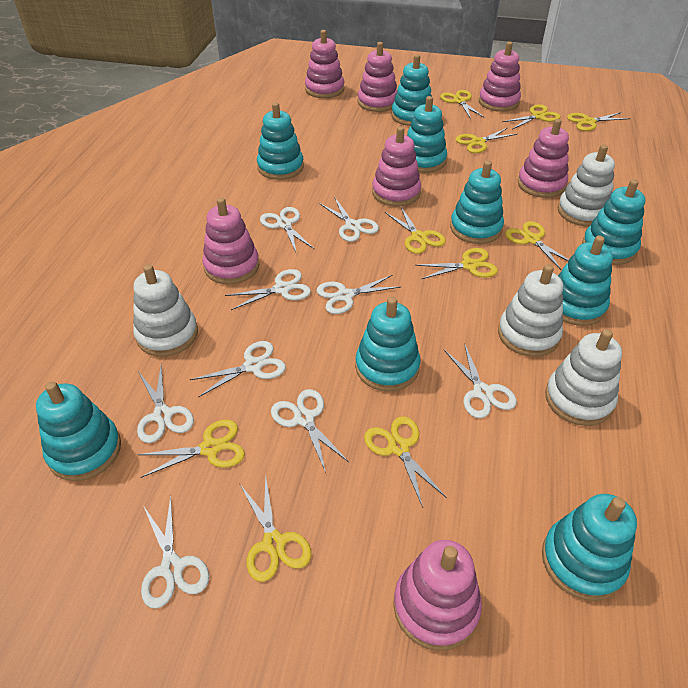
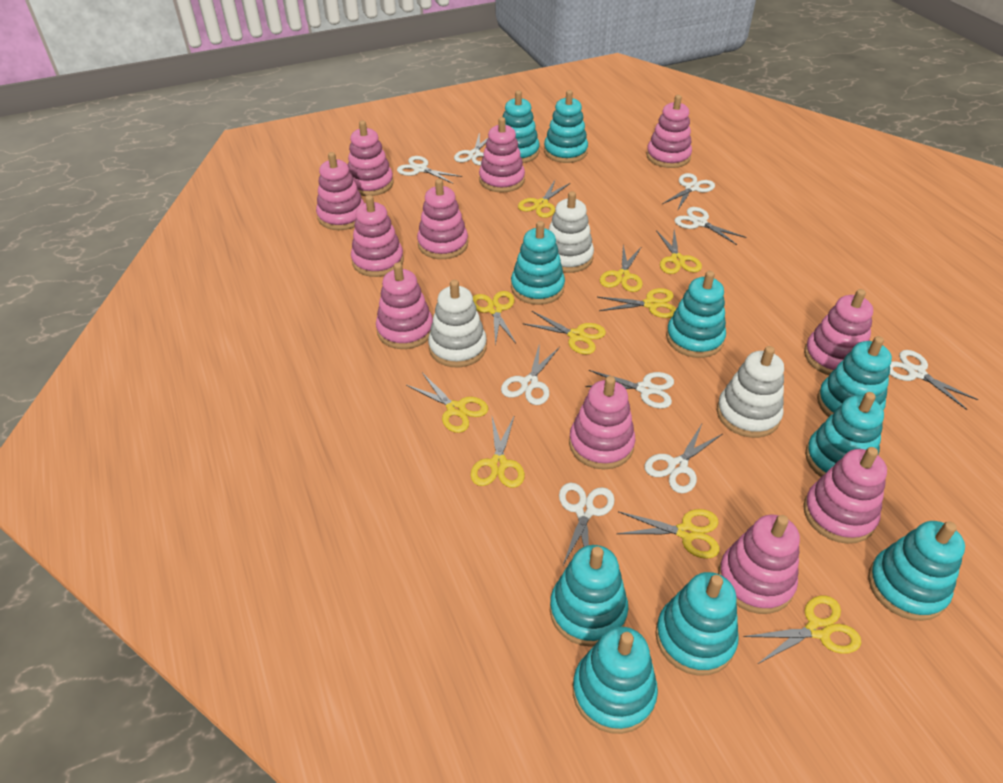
pink stacking toy: 7 -> 11
turquoise stacking toy: 9 -> 10
white stacking toy: 4 -> 3

